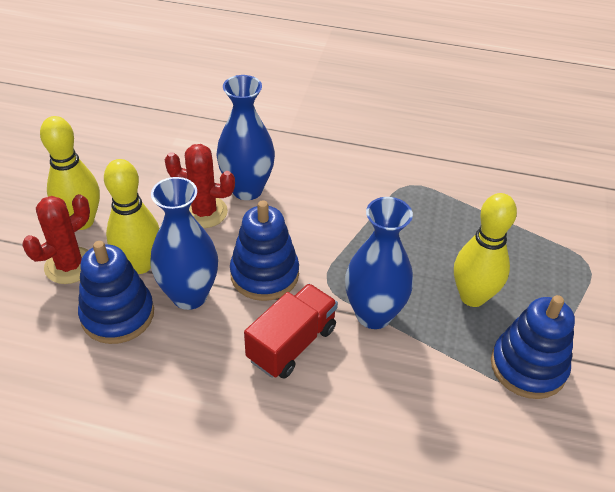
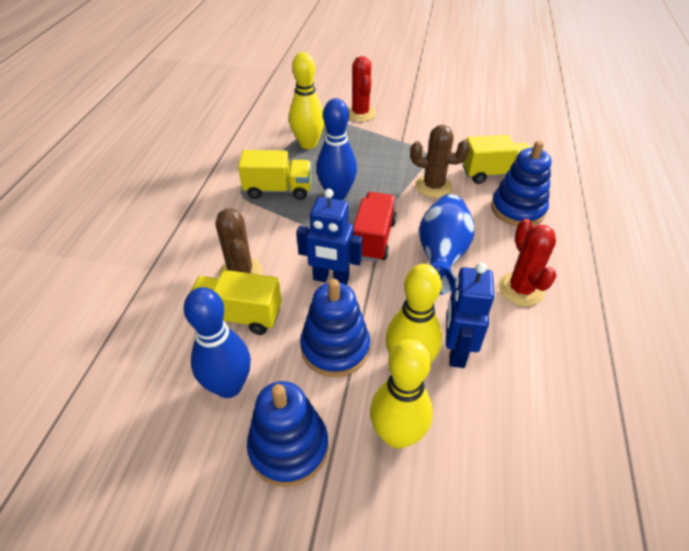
blue bowling pin: 0 -> 2
blue robot: 0 -> 2
blue vase: 3 -> 1
brown cactus: 0 -> 2
yellow truck: 0 -> 3

